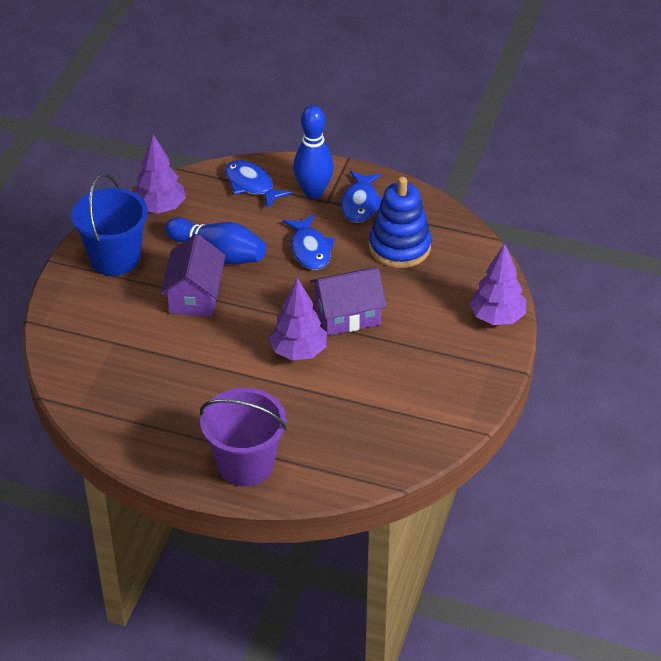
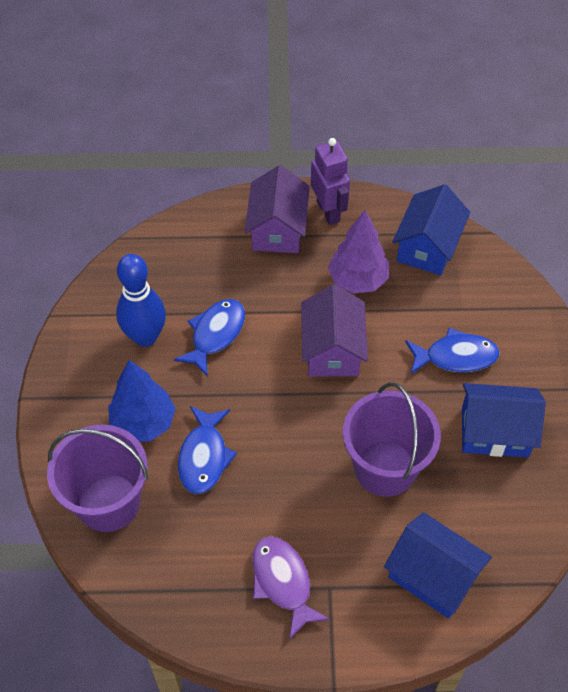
blue bowling pin: 2 -> 1
blue bucket: 1 -> 0
blue house: 0 -> 3
blue stacking toy: 1 -> 0
blue tree: 0 -> 1
purple bucket: 1 -> 2
purple fish: 0 -> 1
purple robot: 0 -> 1
purple tree: 3 -> 1

